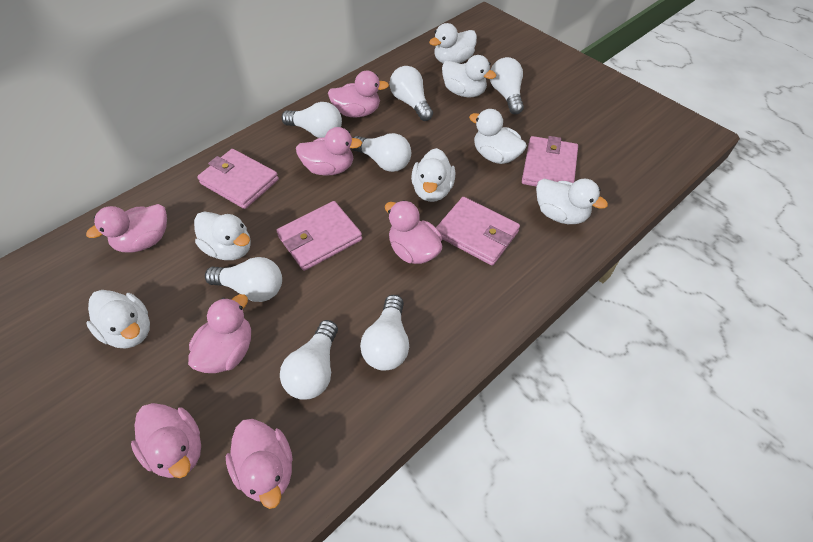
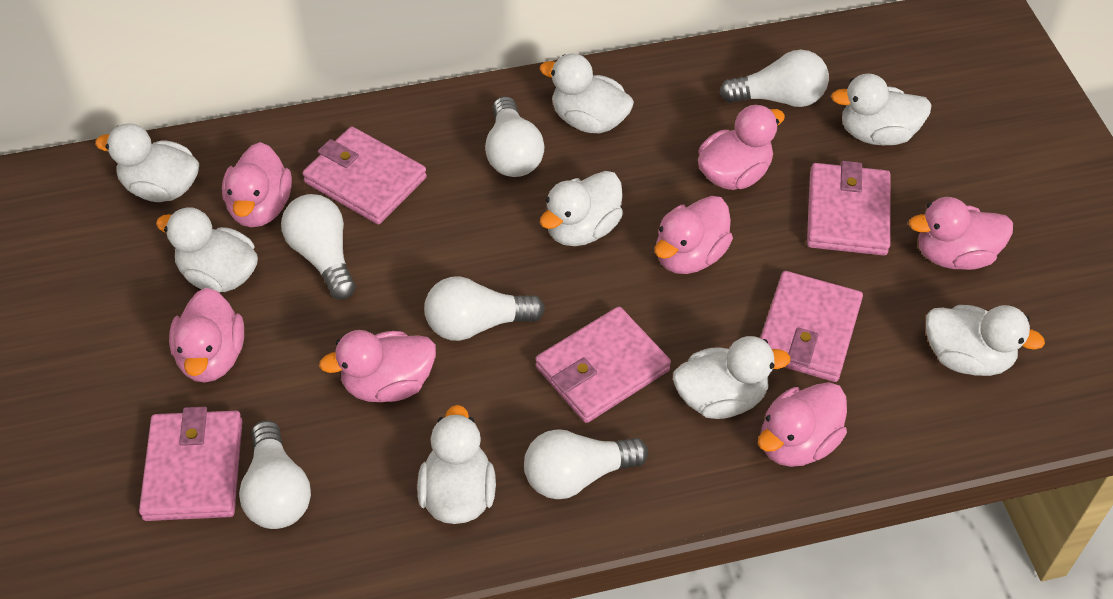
pink wallet: 4 -> 5
white duck: 7 -> 8
white light bulb: 7 -> 6

